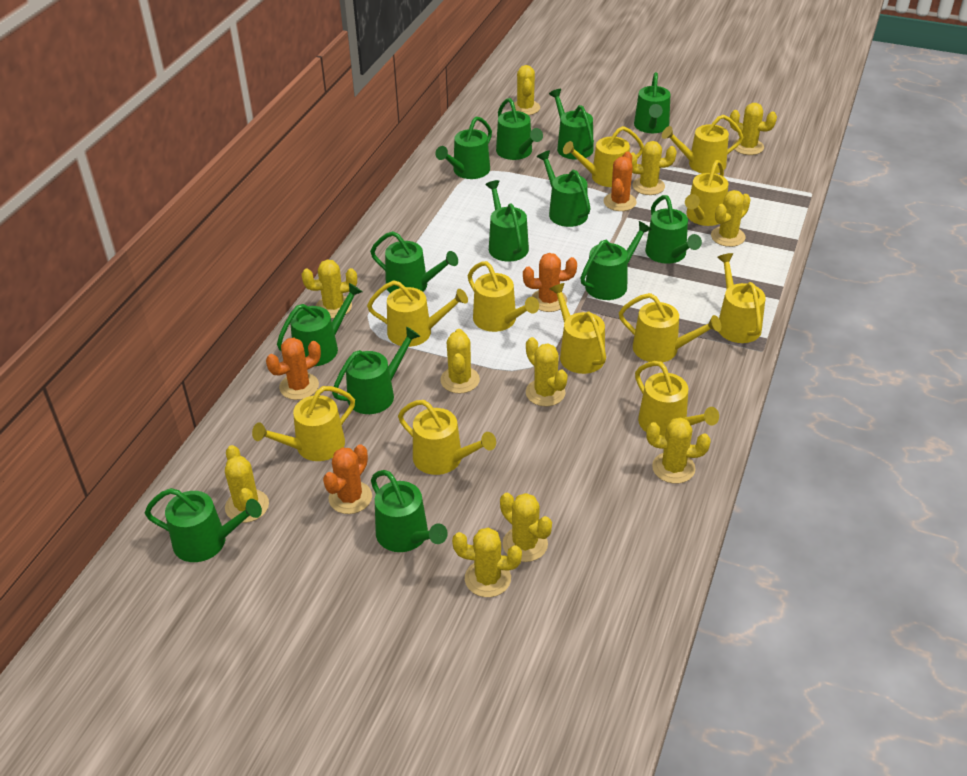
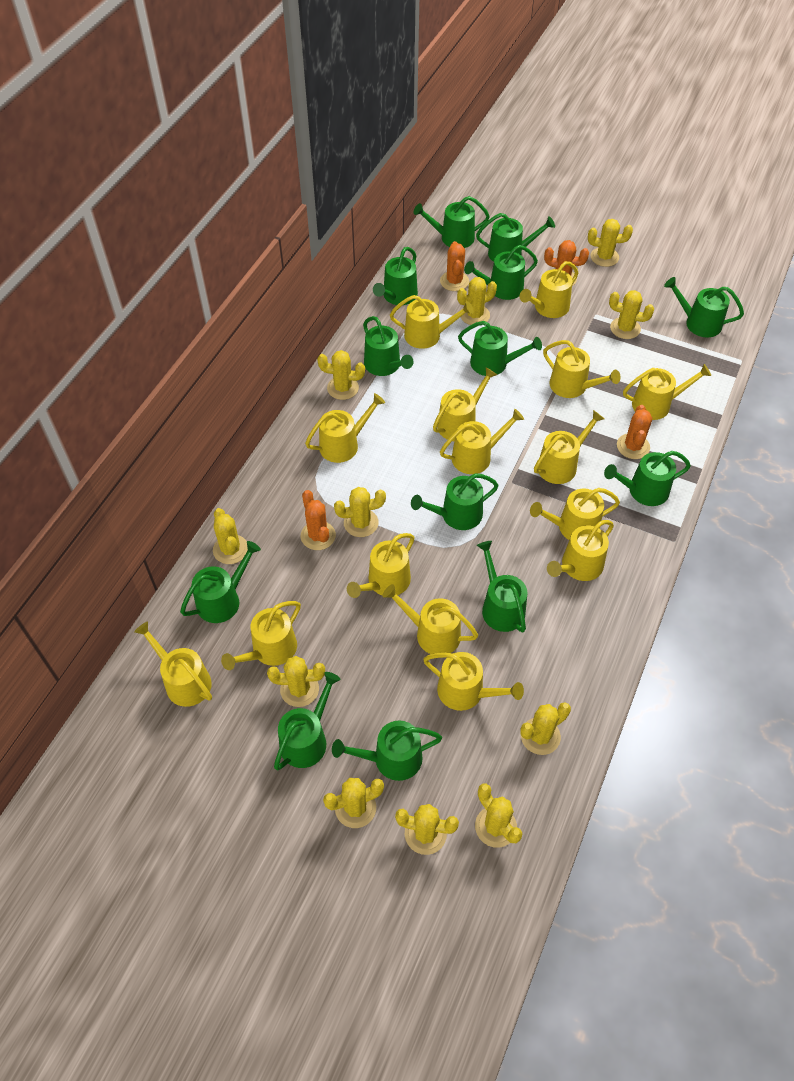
yellow watering can: 11 -> 15

